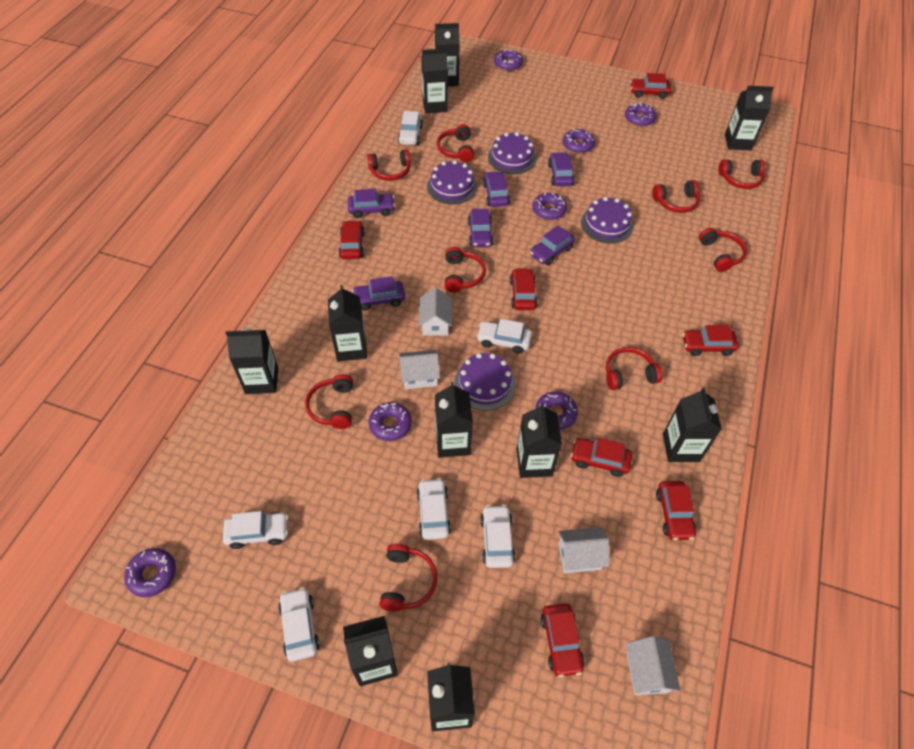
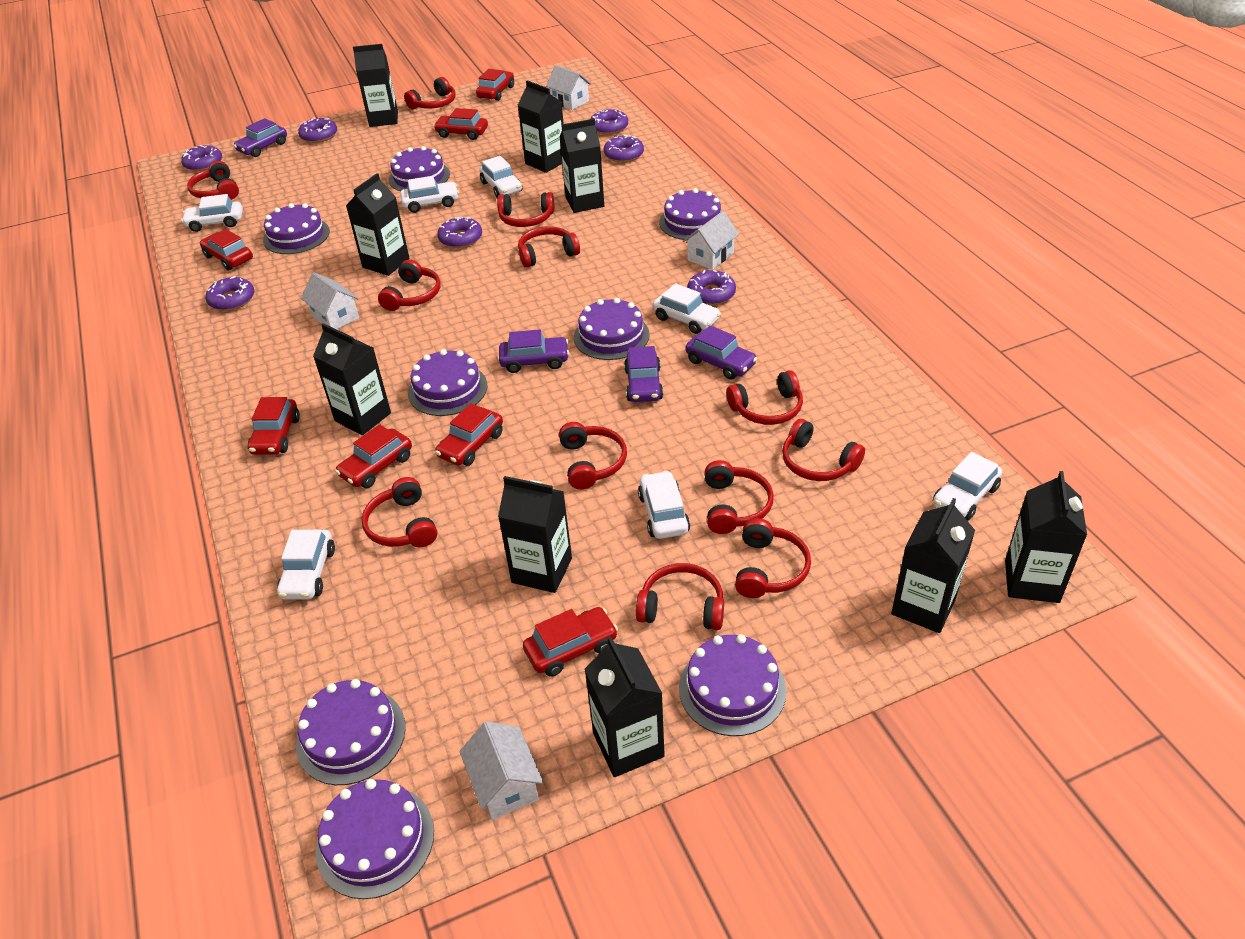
black carton: 10 -> 9
purple cake: 4 -> 8
purple car: 6 -> 4
red headphones: 9 -> 12
white car: 6 -> 7

